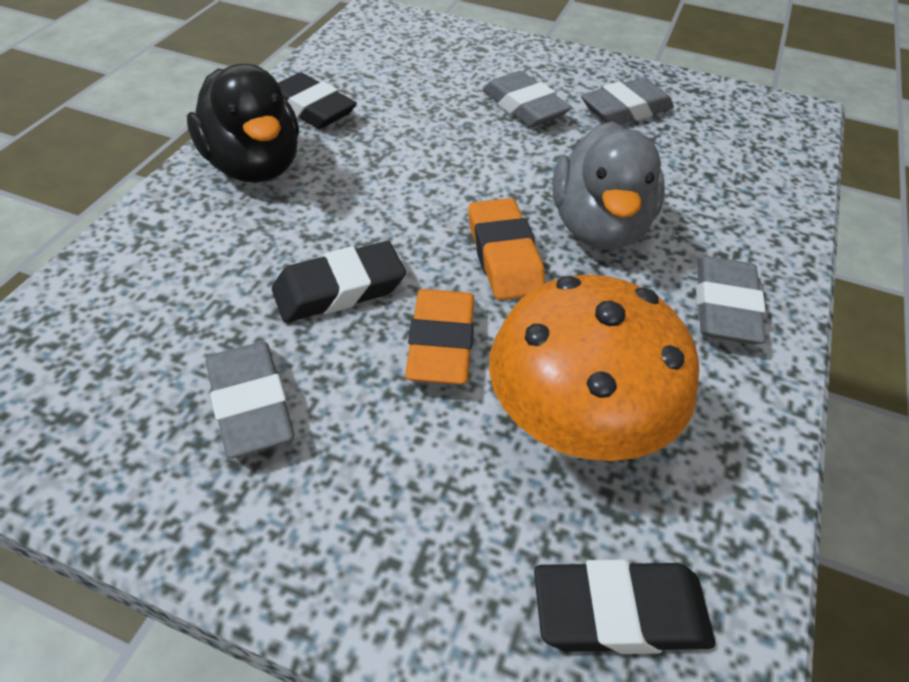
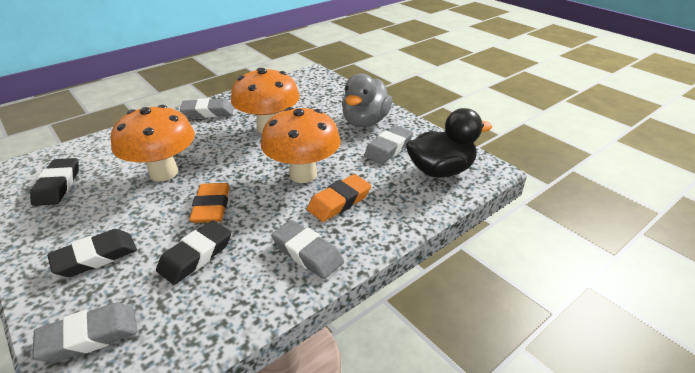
orange mushroom: 1 -> 3

